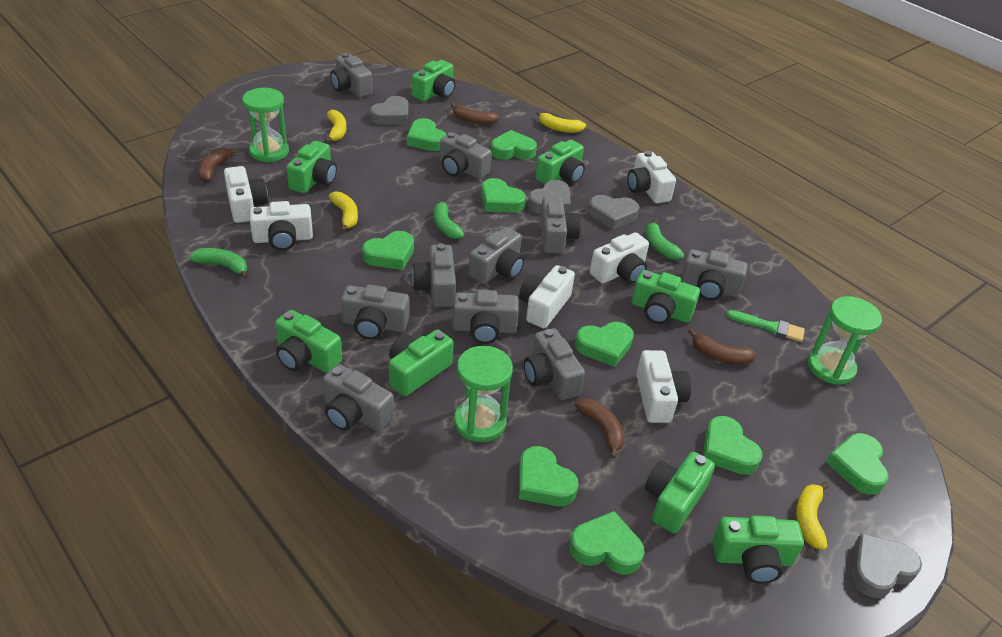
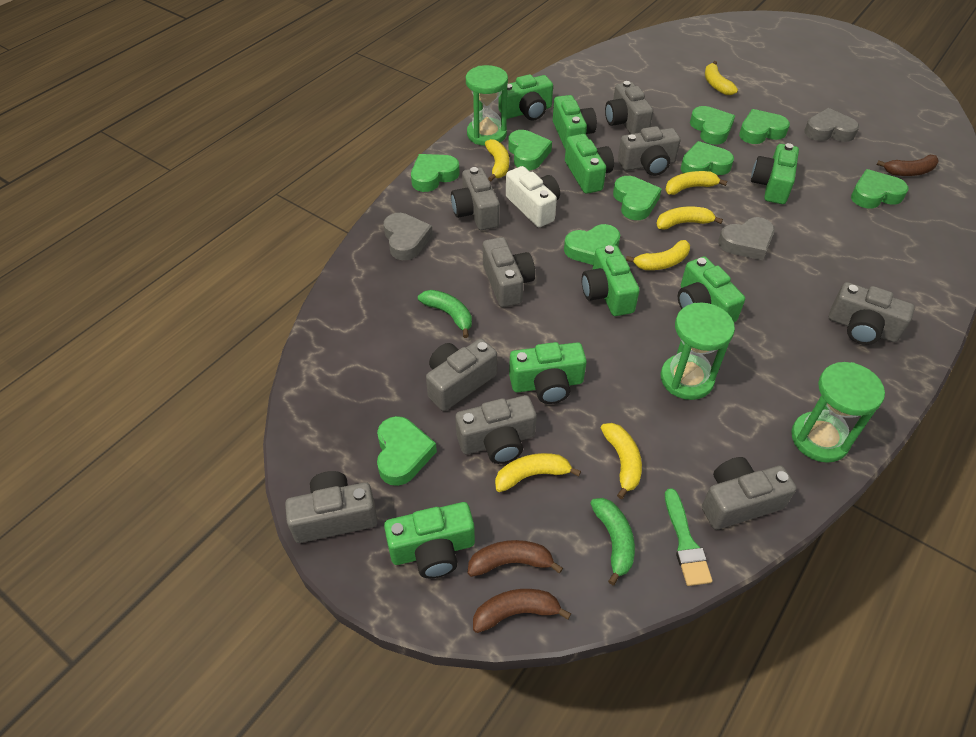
brown banana: 4 -> 3
green banana: 3 -> 2
grey camera: 10 -> 9
grey heart: 4 -> 3
white camera: 6 -> 1
yellow banana: 4 -> 7

